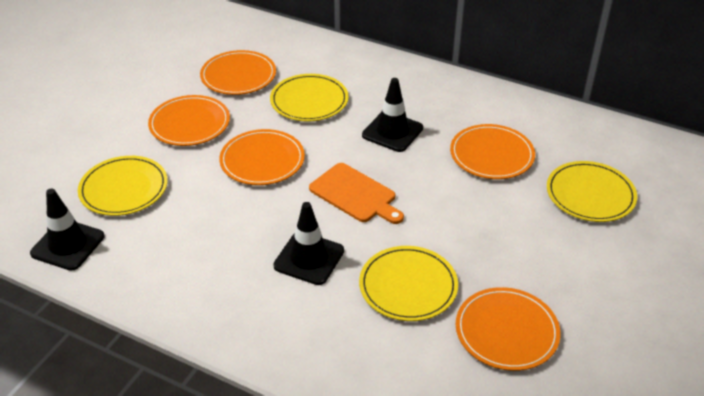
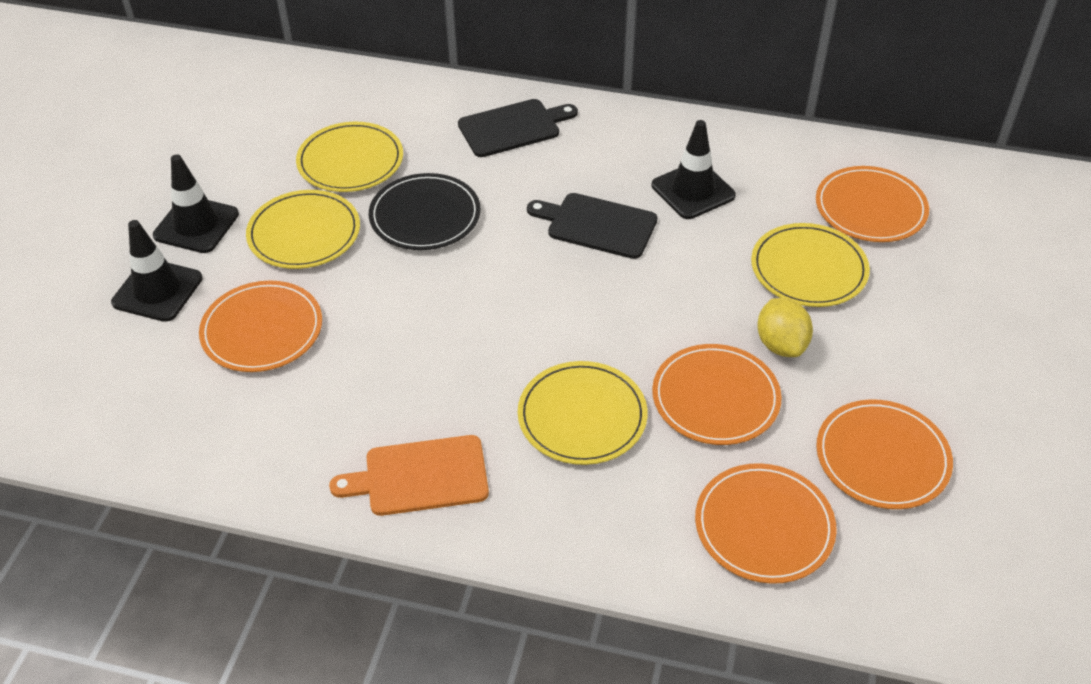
black cutting board: 0 -> 2
black plate: 0 -> 1
yellow lemon: 0 -> 1

